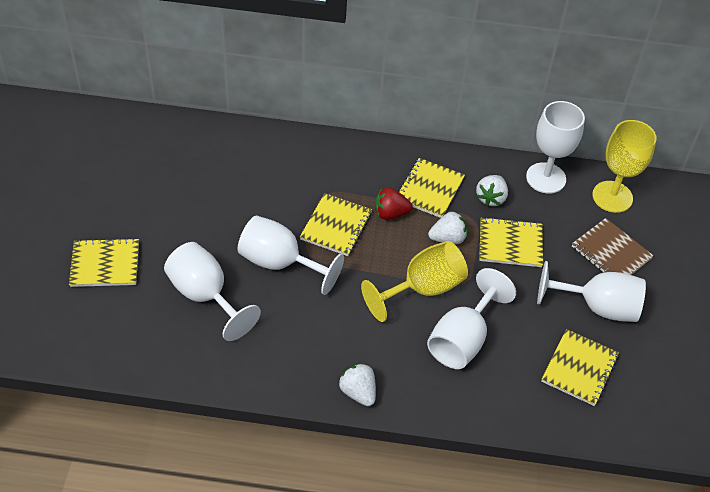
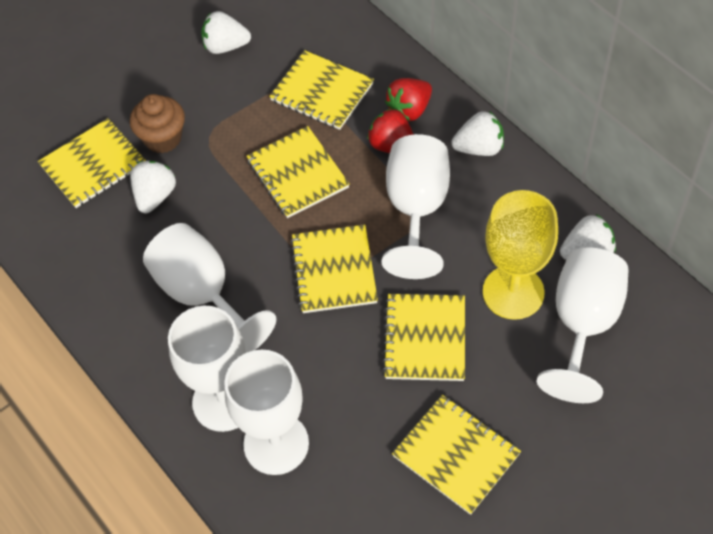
brown cupcake: 0 -> 1
brown notebook: 1 -> 0
red strawberry: 1 -> 2
white strawberry: 3 -> 4
yellow goblet: 2 -> 1
yellow notebook: 5 -> 6

